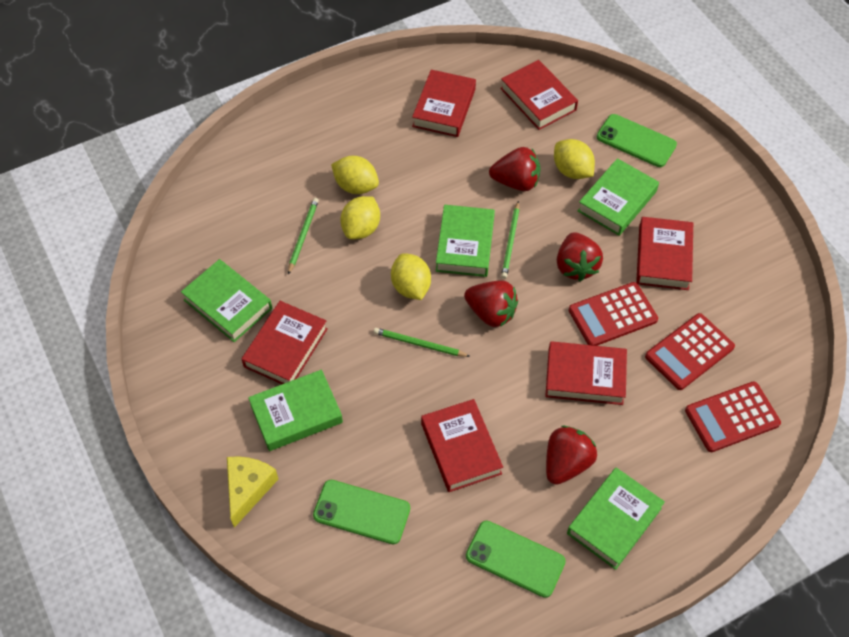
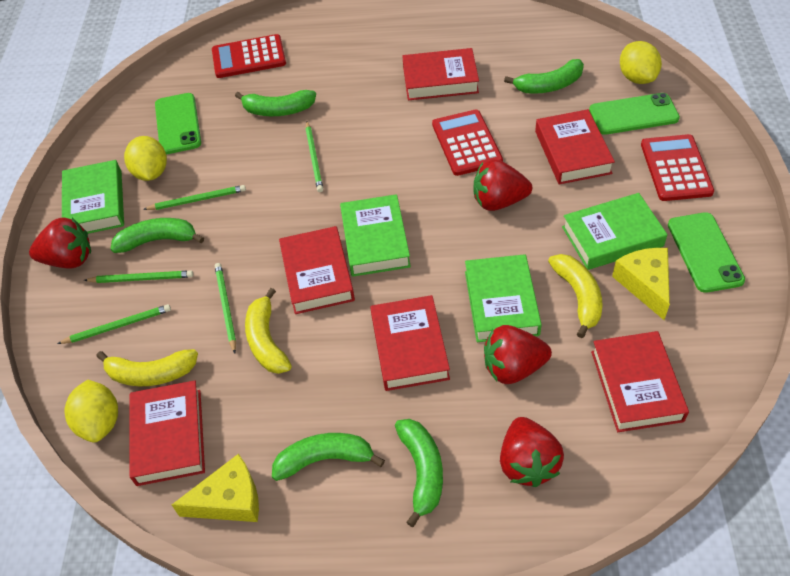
green banana: 0 -> 5
green book: 5 -> 4
green pencil: 3 -> 5
yellow banana: 0 -> 3
yellow cheese: 1 -> 2
yellow lemon: 4 -> 3

